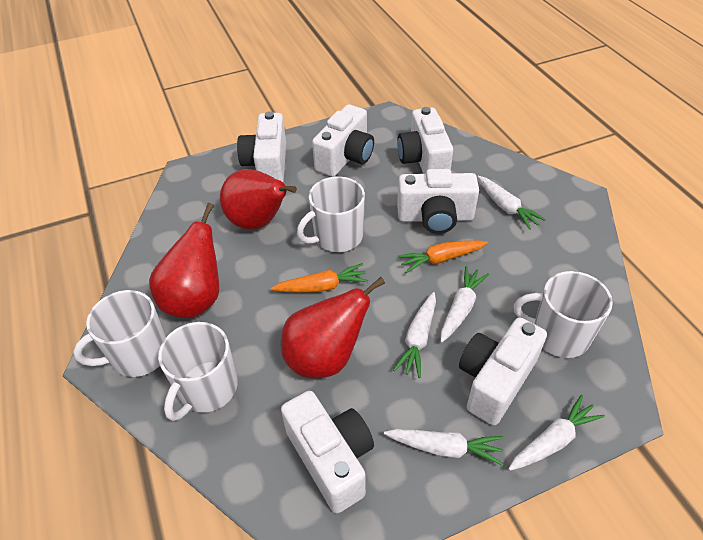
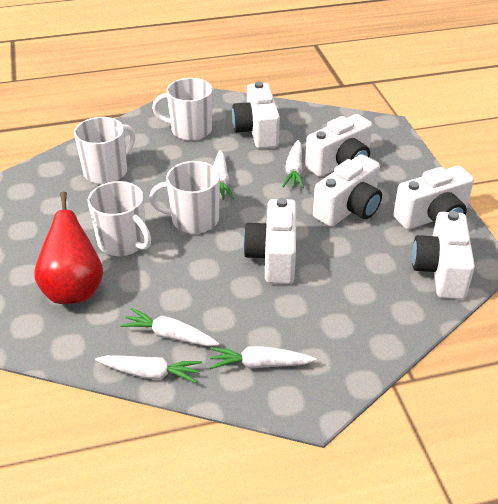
orange carrot: 2 -> 0
red pear: 3 -> 1

